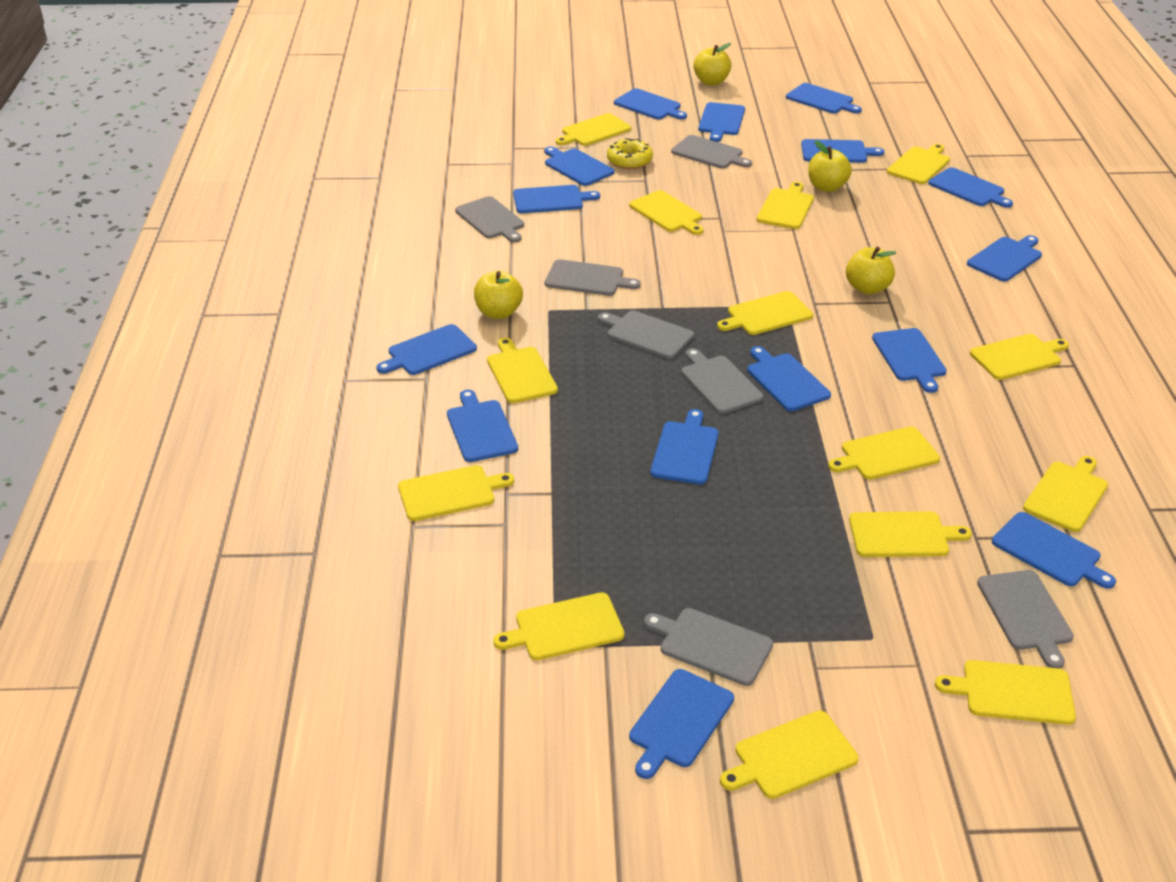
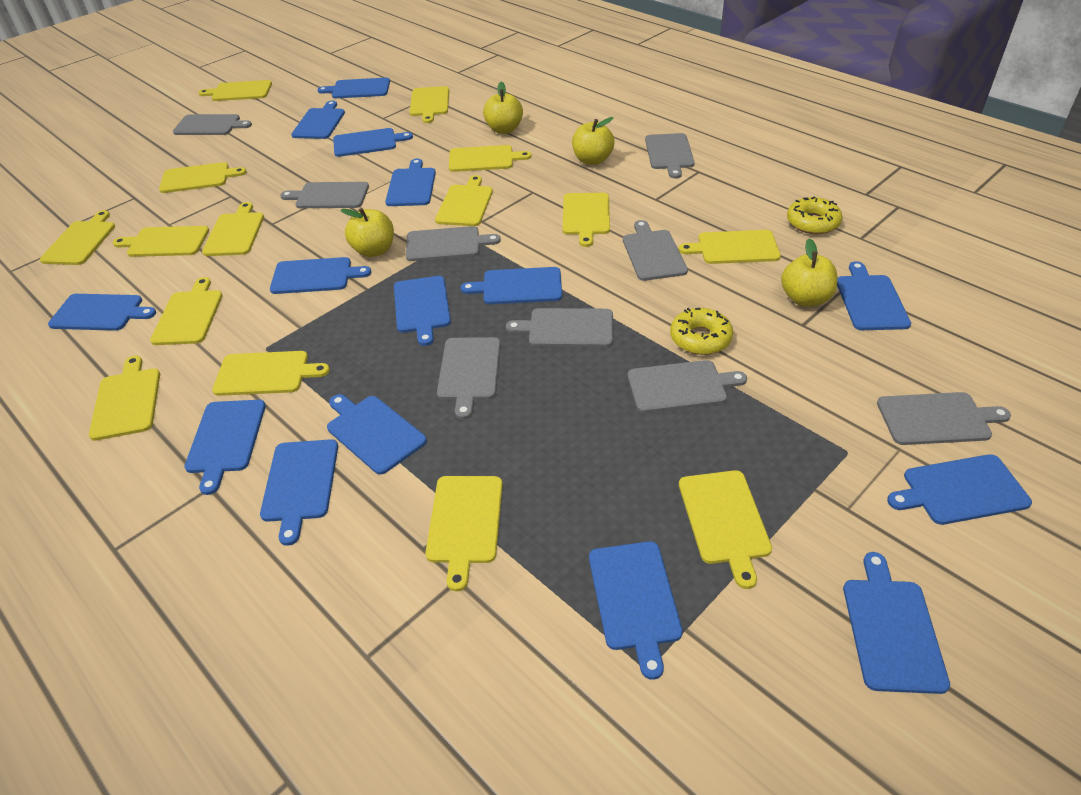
grey cutting board: 7 -> 9
yellow cutting board: 14 -> 15
yellow donut: 1 -> 2

